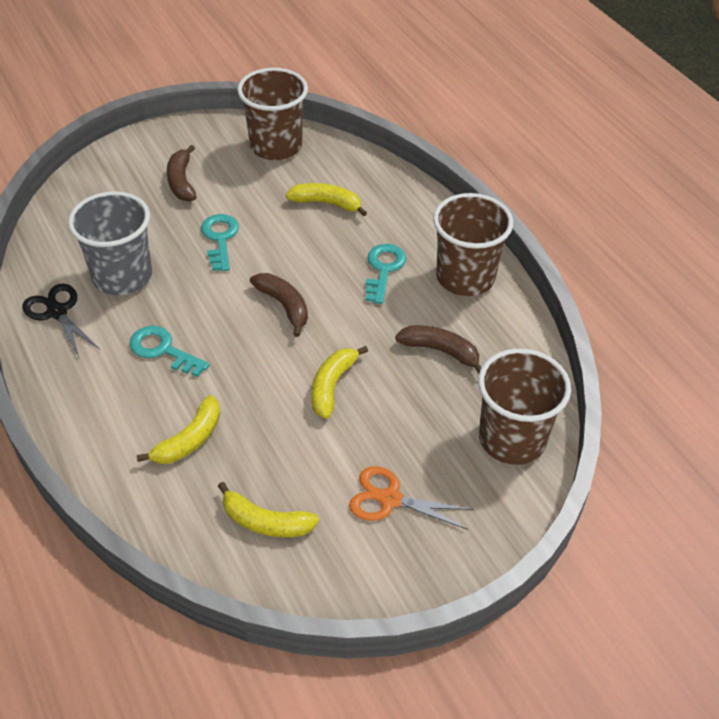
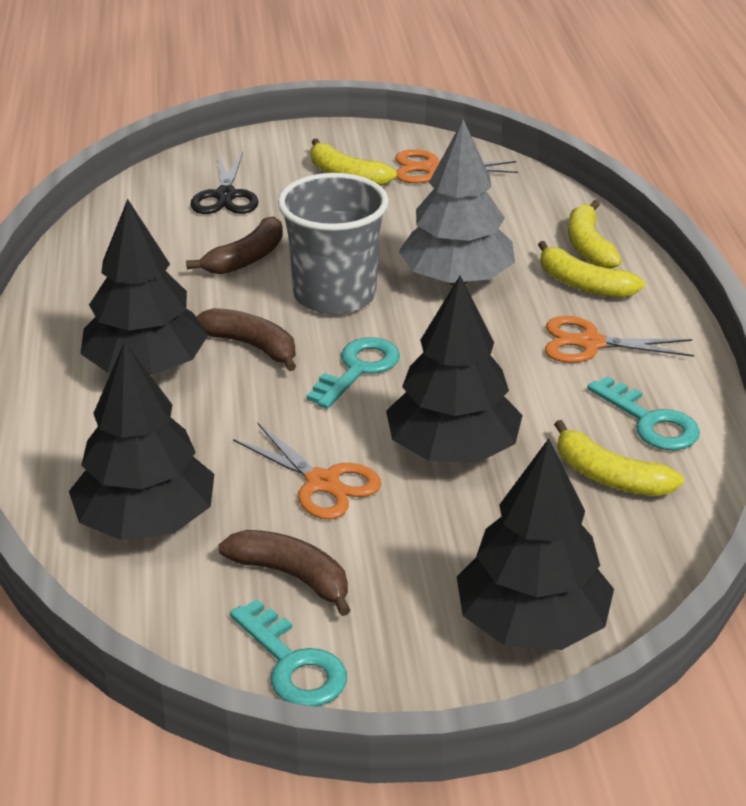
black tree: 0 -> 4
brown cup: 3 -> 0
grey tree: 0 -> 1
orange scissors: 1 -> 3

